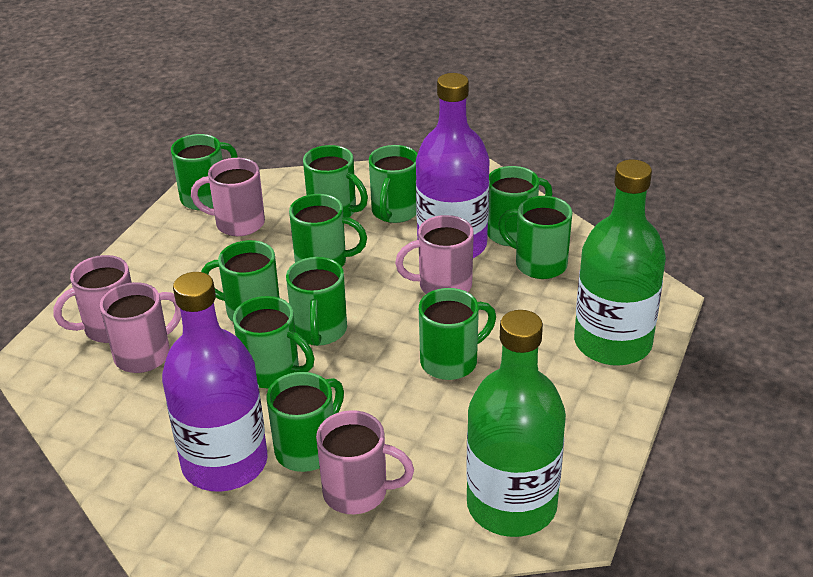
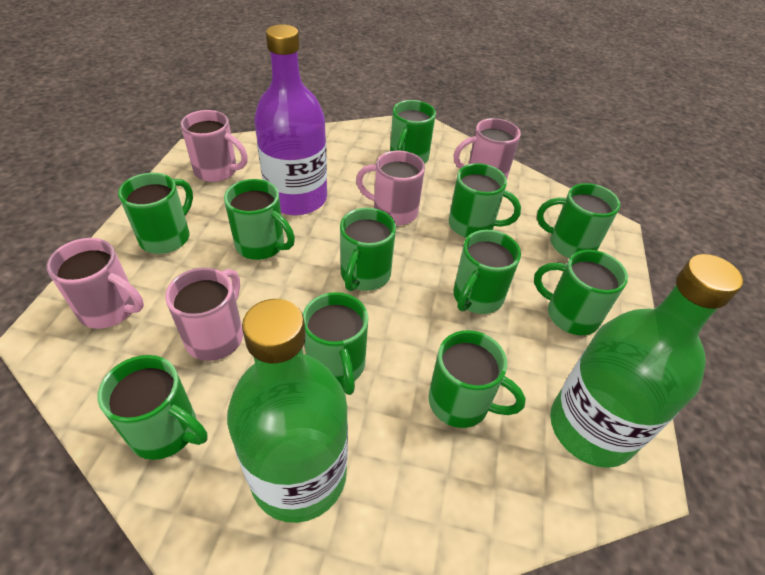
purple bottle: 2 -> 1

